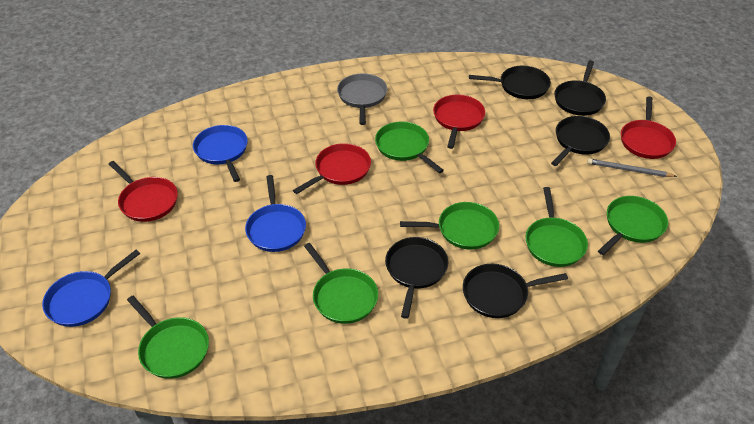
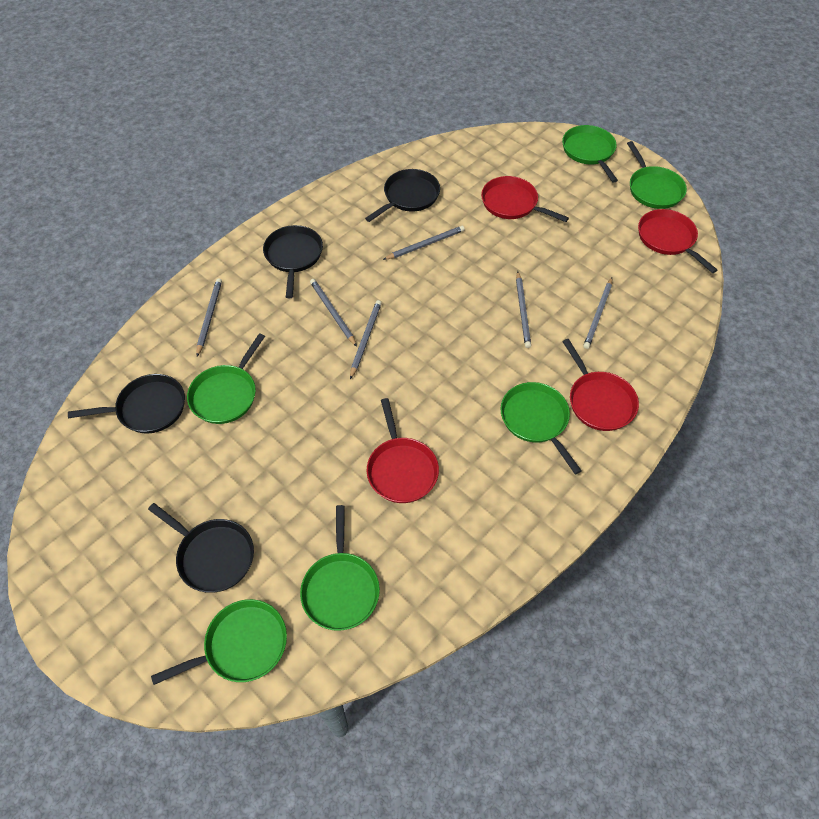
black pan: 5 -> 4
blue pan: 3 -> 0
grey pan: 1 -> 0
grey pencil: 1 -> 6

